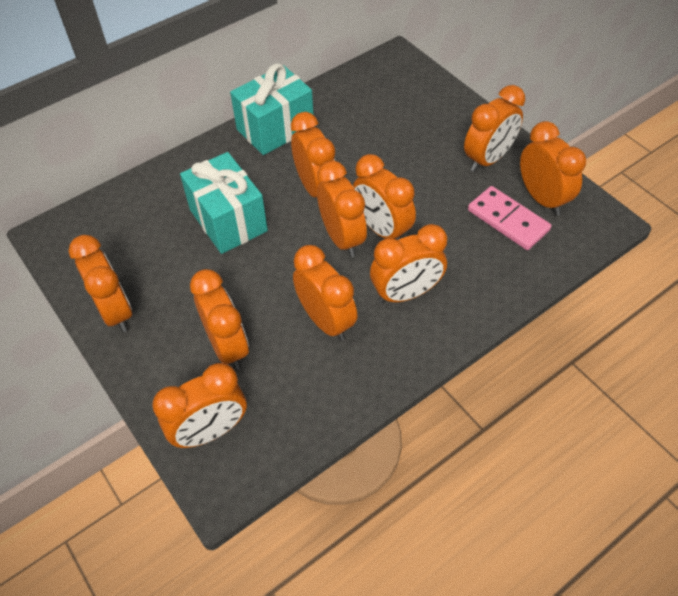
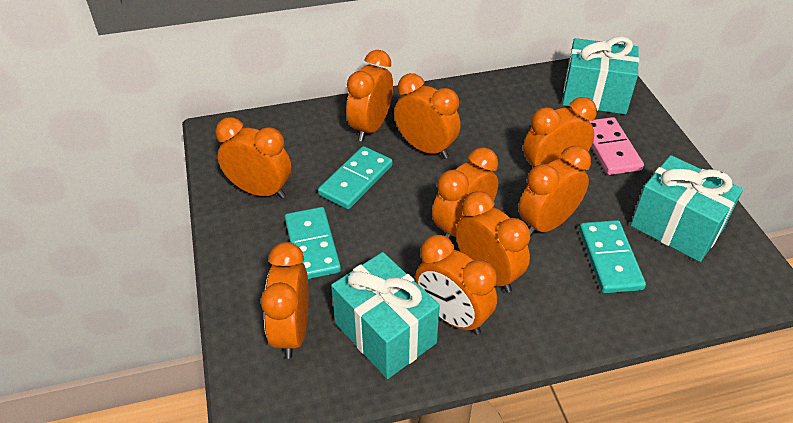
orange clock: 10 -> 9
turquoise domino: 0 -> 3
turquoise gift: 2 -> 3

